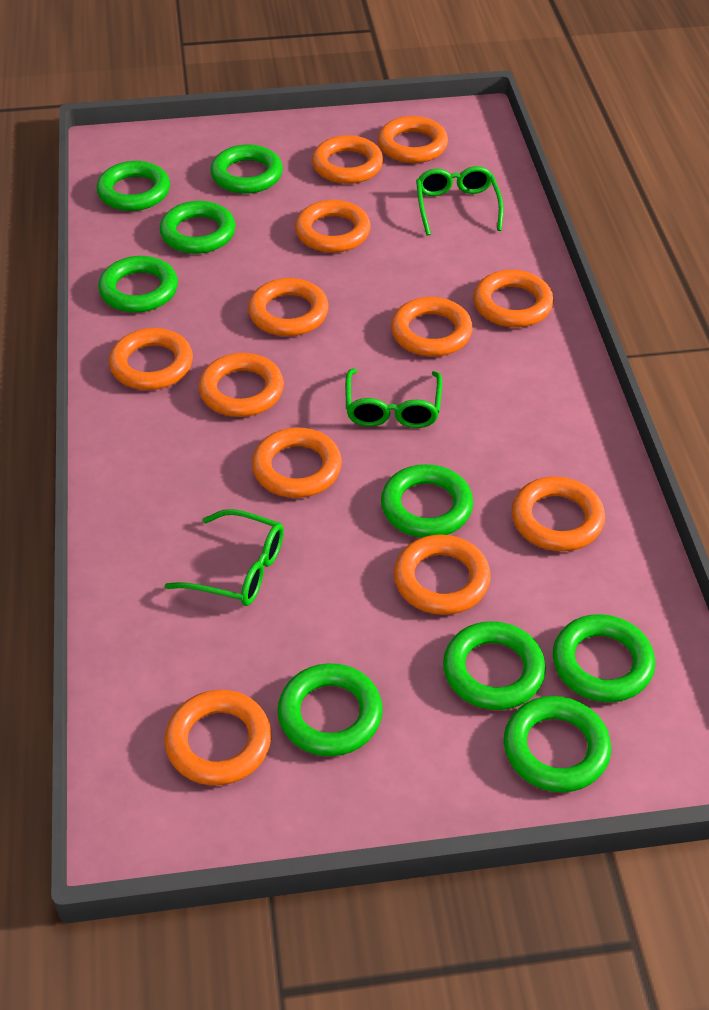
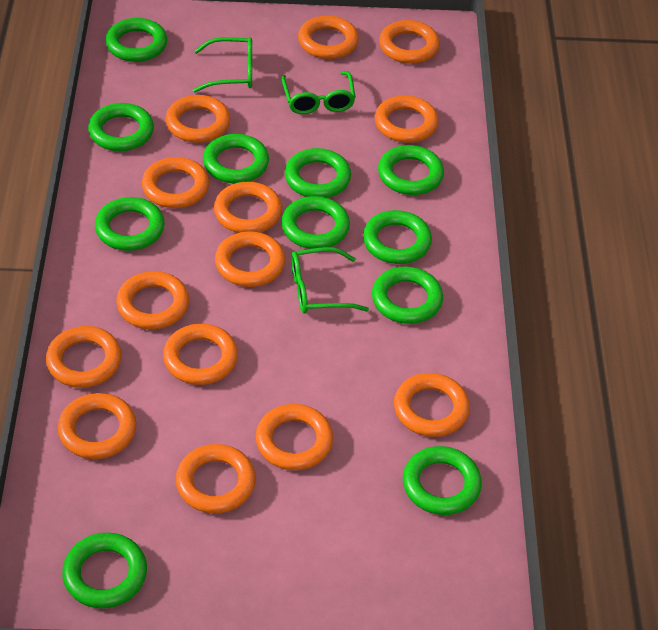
green ring: 9 -> 11
orange ring: 12 -> 14

